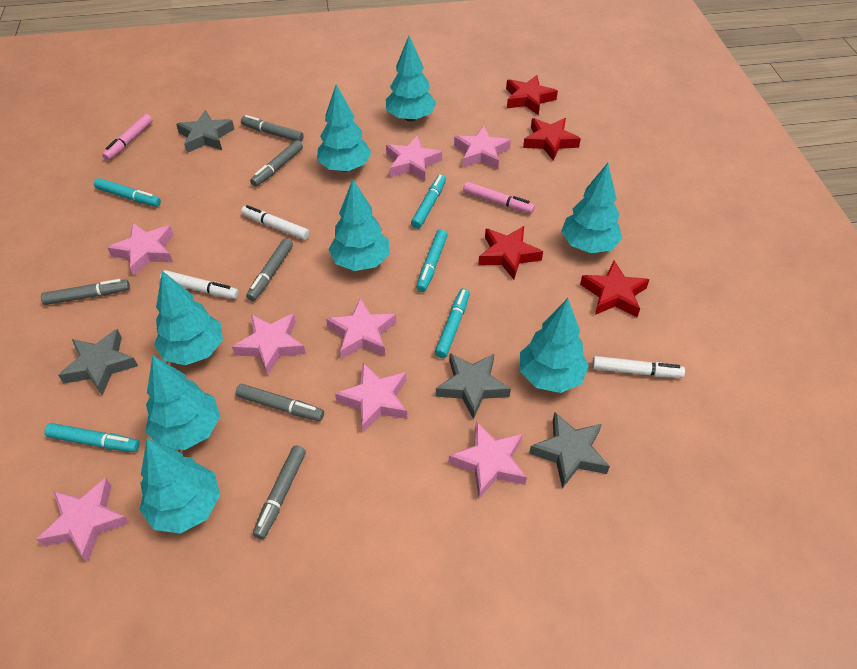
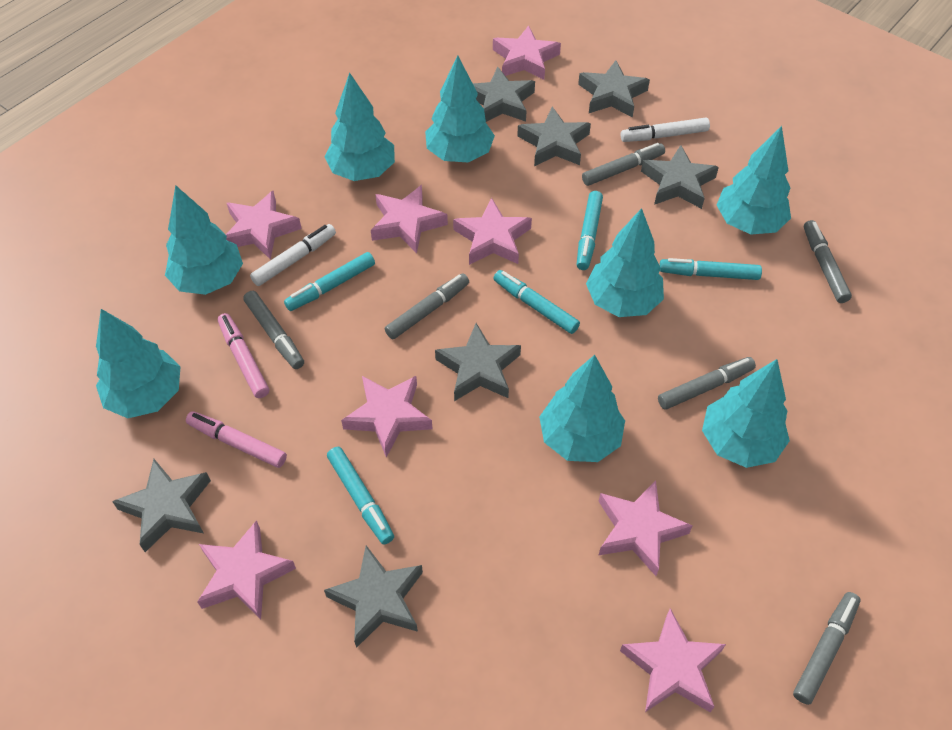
grey star: 4 -> 7
red star: 4 -> 0
white marker: 3 -> 2

